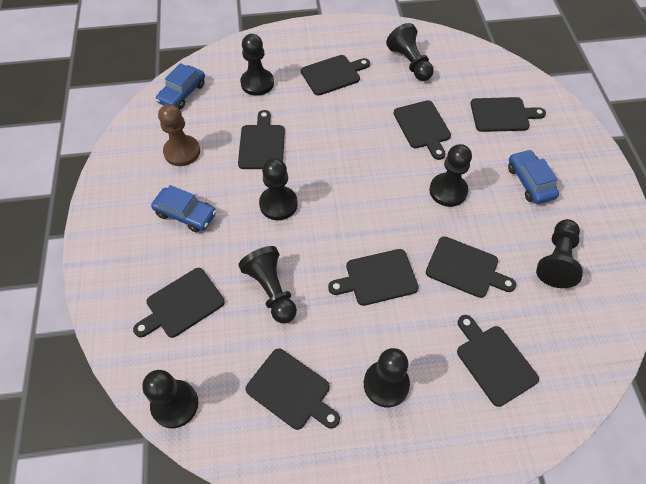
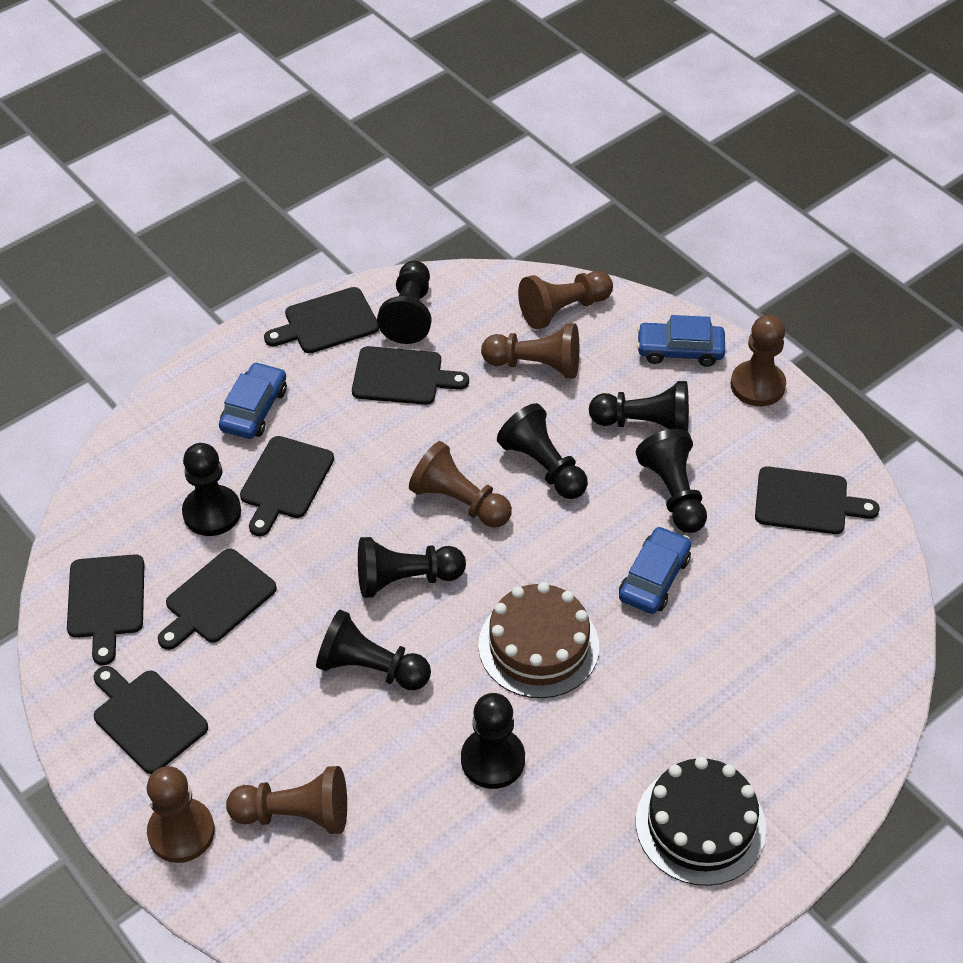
black cake: 0 -> 1
black cutting board: 9 -> 7
brown cake: 0 -> 1
brown pawn: 1 -> 6

